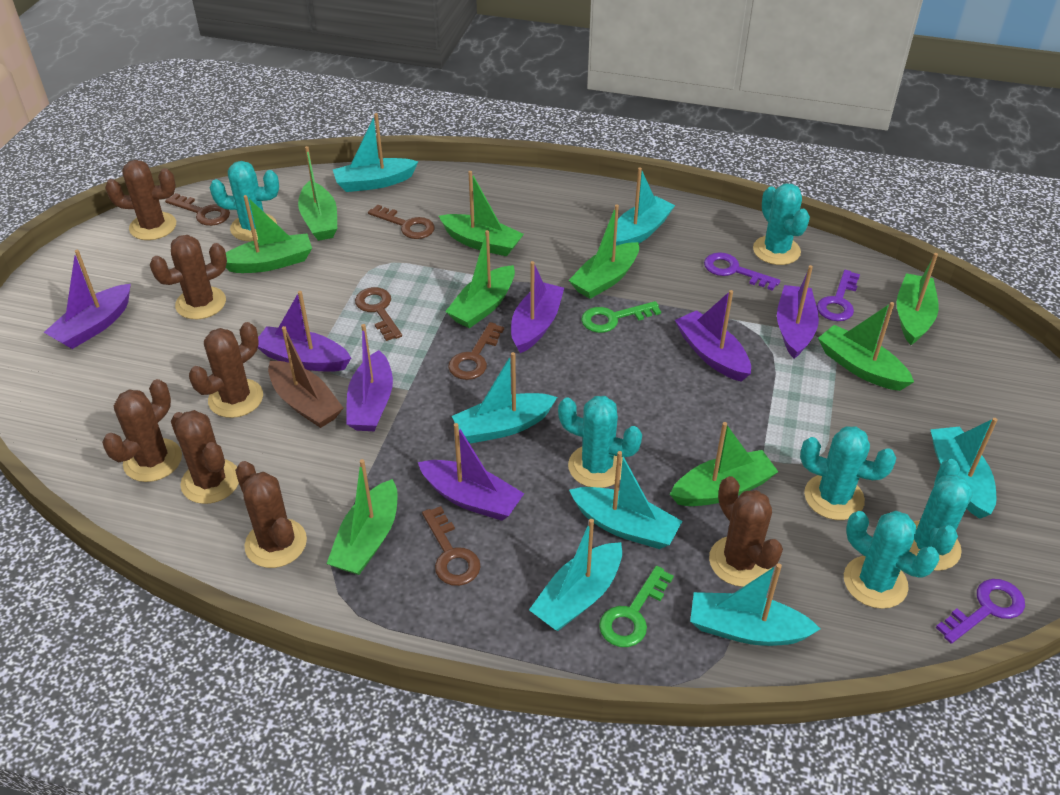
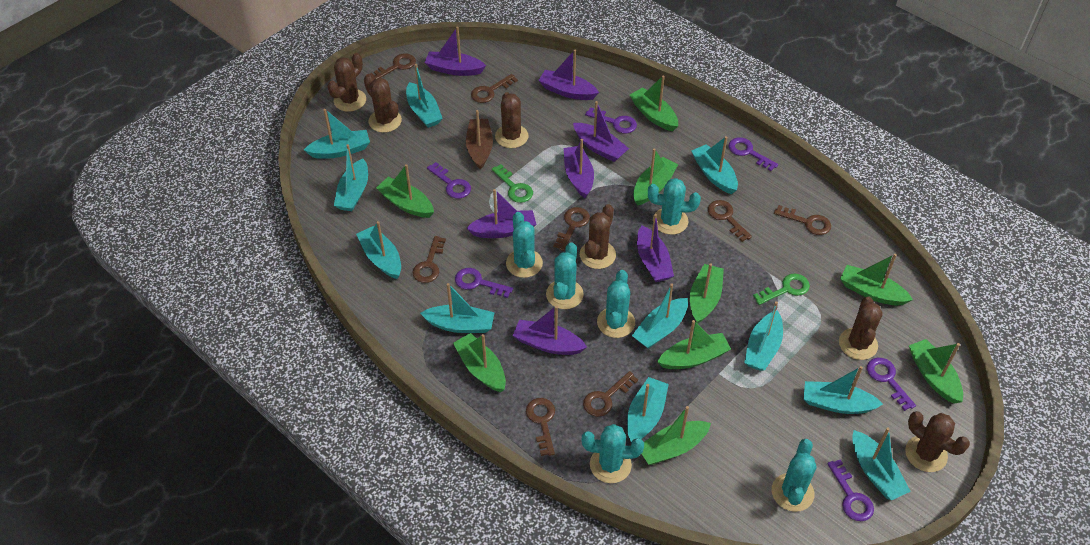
brown cactus: 7 -> 6
brown key: 5 -> 8
purple key: 3 -> 6
turquoise boat: 7 -> 11

